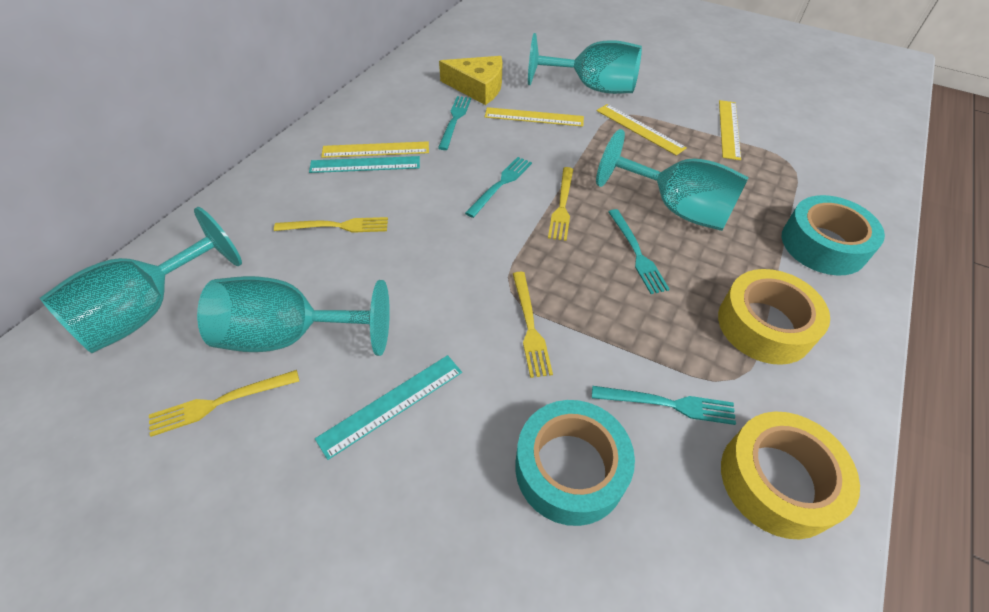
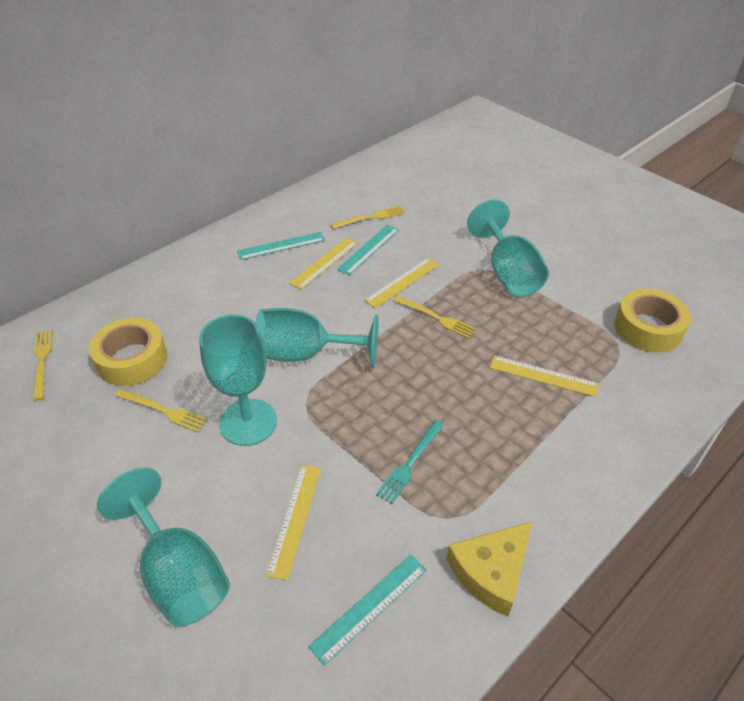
turquoise fork: 4 -> 1
turquoise ruler: 2 -> 3
turquoise tape: 2 -> 0

